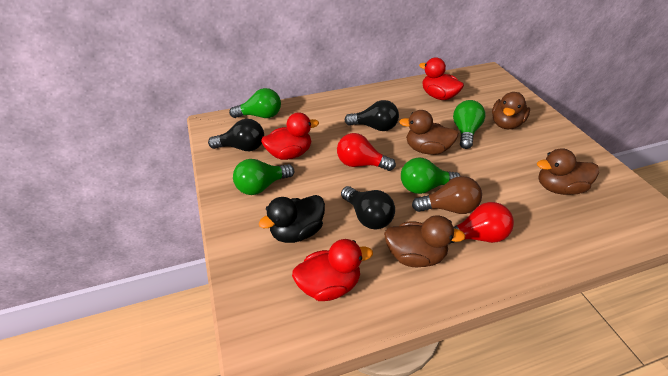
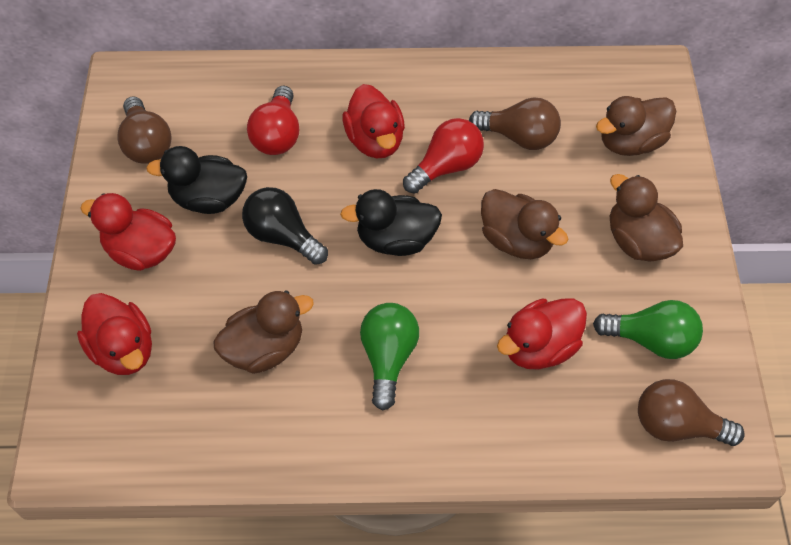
black duck: 1 -> 2
black light bulb: 3 -> 1
brown light bulb: 1 -> 3
green light bulb: 4 -> 2
red duck: 3 -> 4

